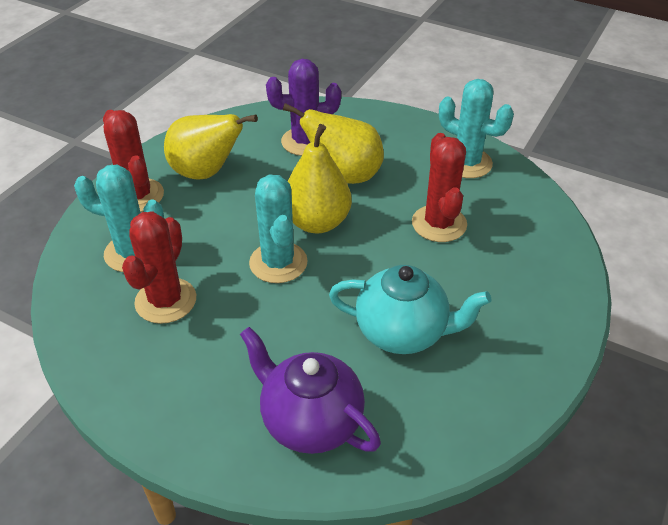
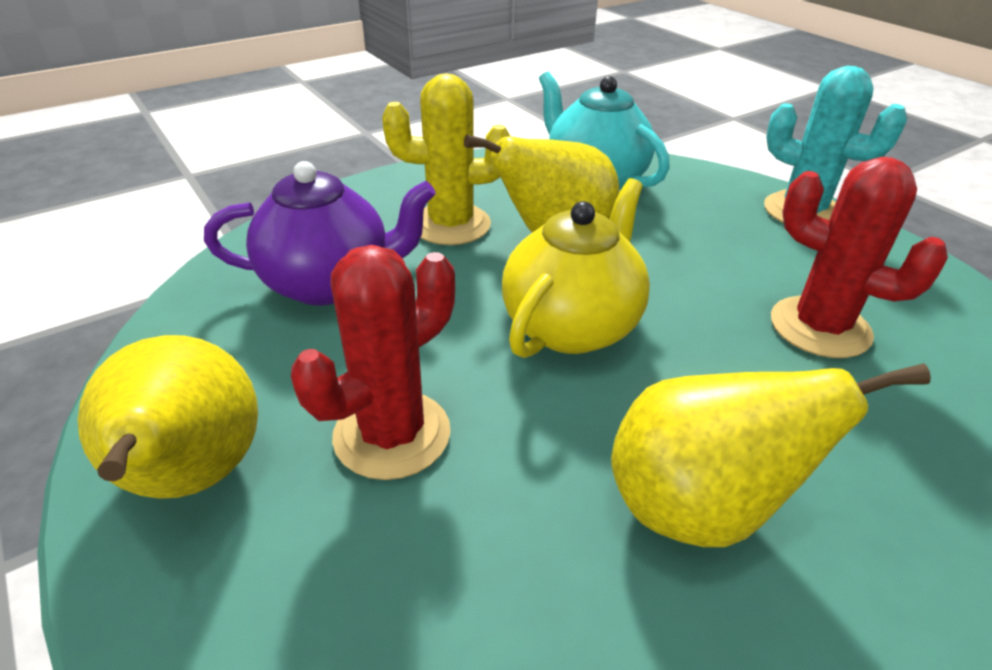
purple cactus: 1 -> 0
red cactus: 3 -> 2
turquoise cactus: 3 -> 1
yellow cactus: 0 -> 1
yellow teapot: 0 -> 1

